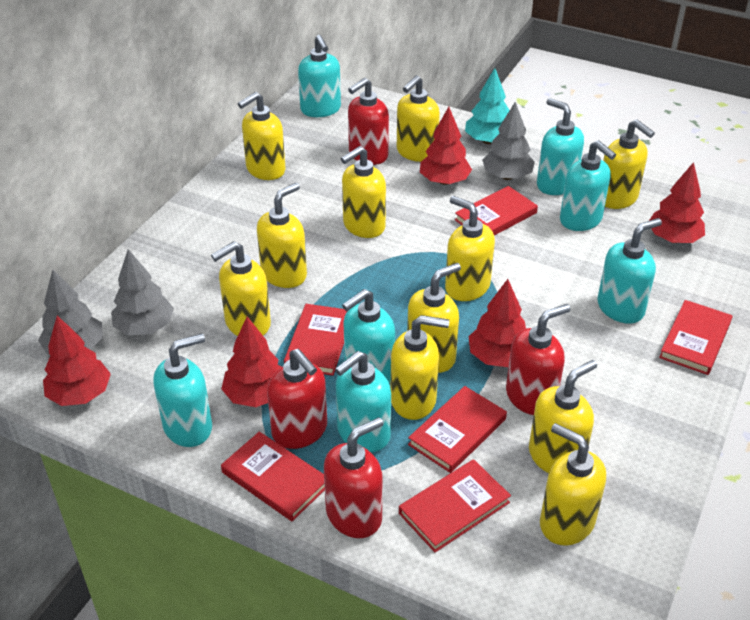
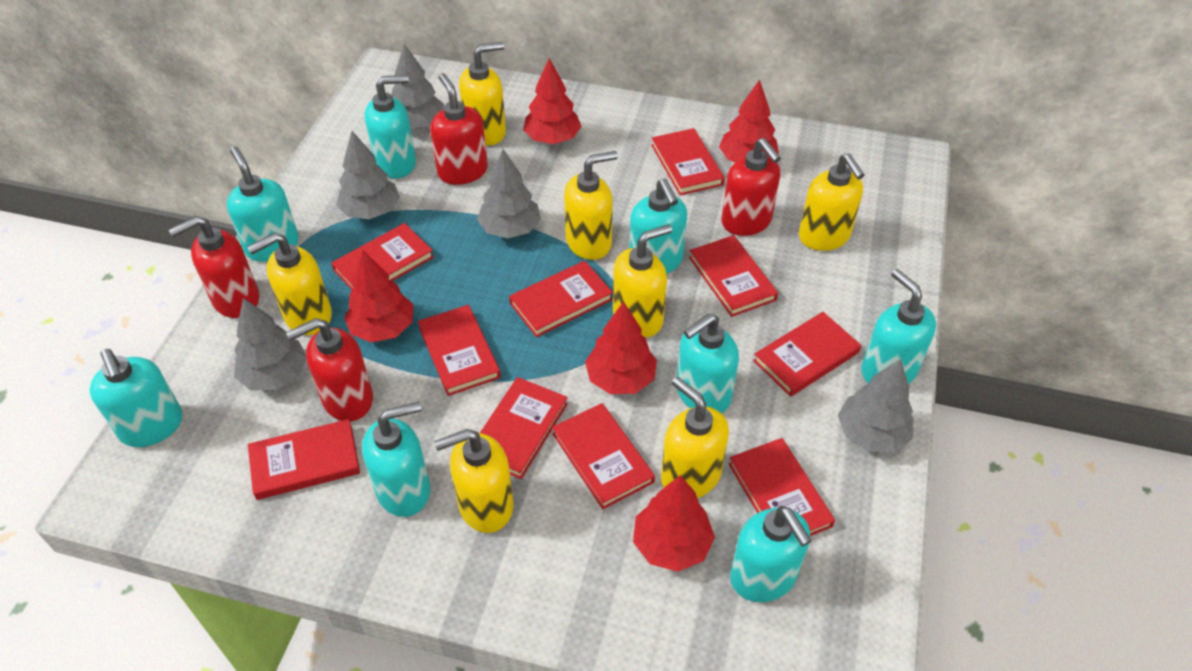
grey tree: 3 -> 5
red book: 6 -> 10
turquoise soap dispenser: 7 -> 8
turquoise tree: 1 -> 0
yellow soap dispenser: 11 -> 7

